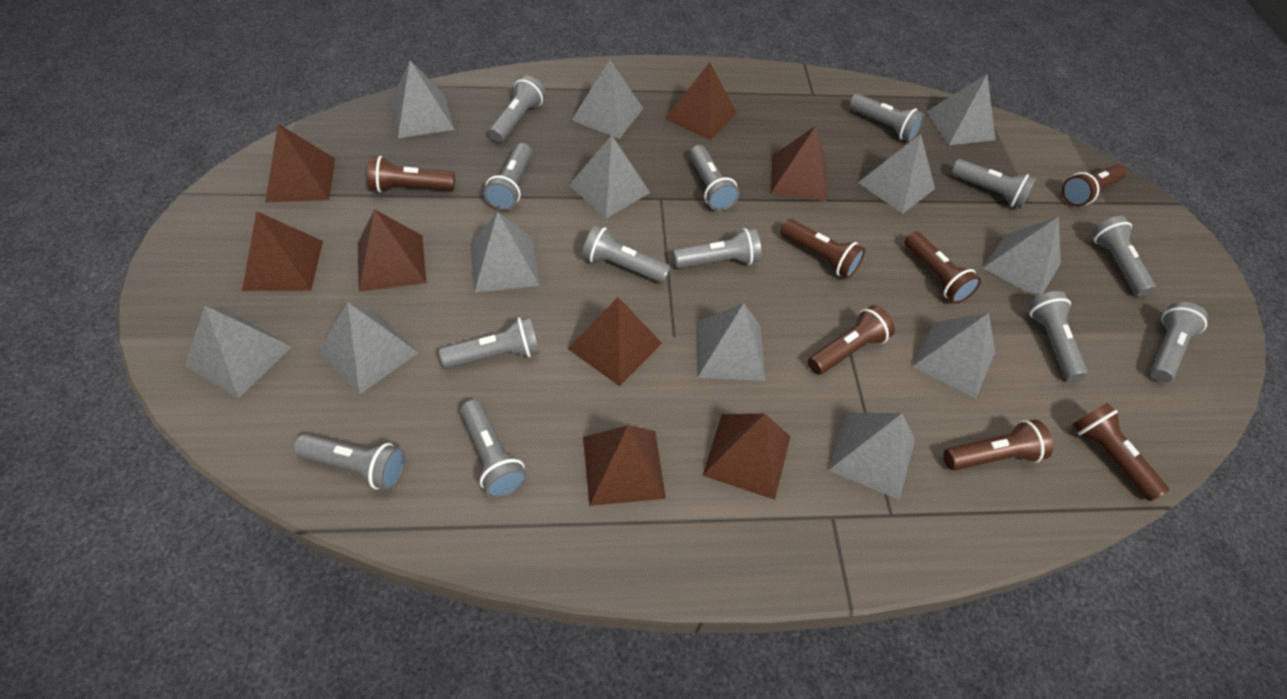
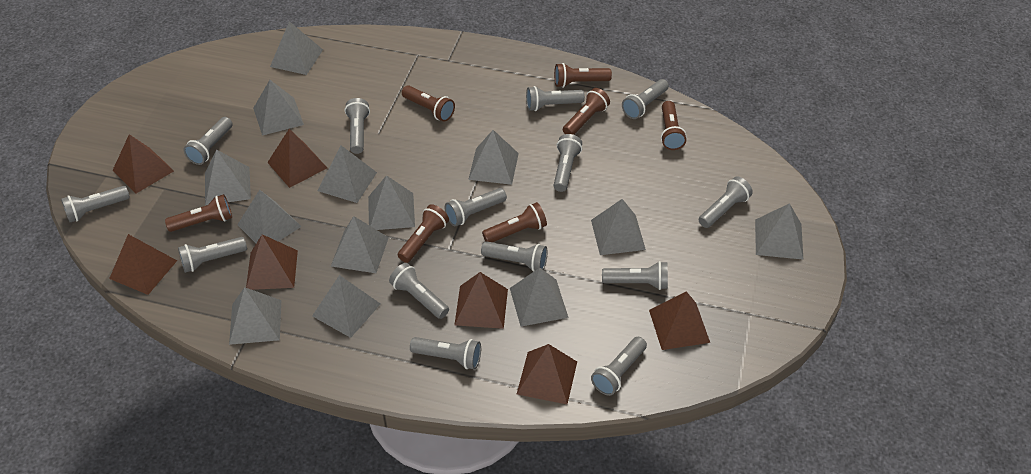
brown pyramid: 8 -> 7
grey flashlight: 13 -> 14
grey pyramid: 12 -> 13

